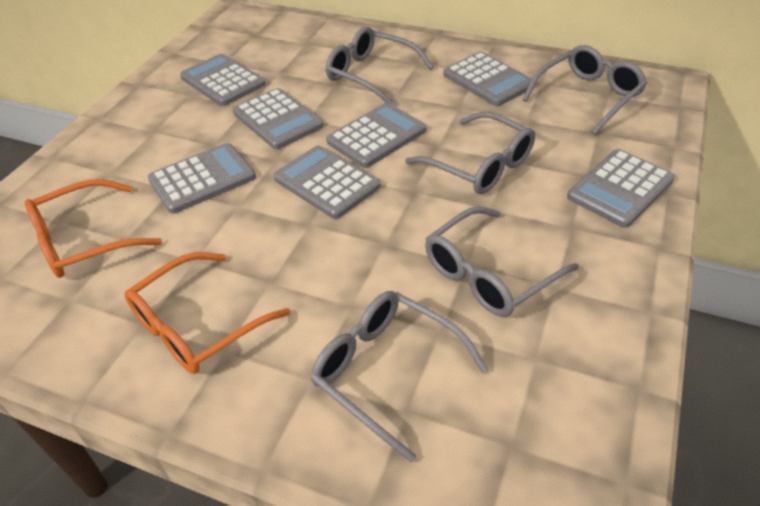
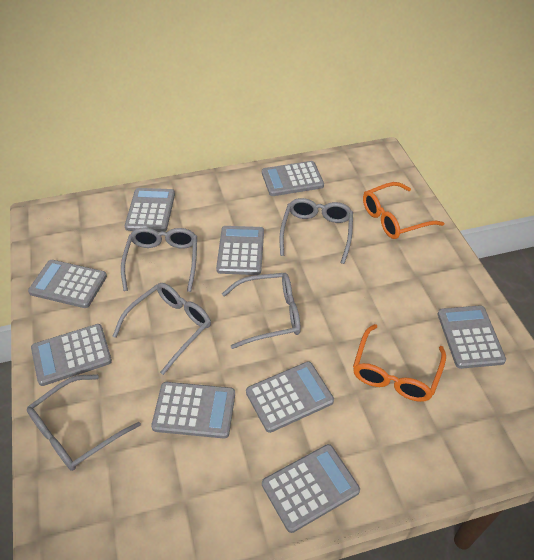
grey calculator: 7 -> 9

